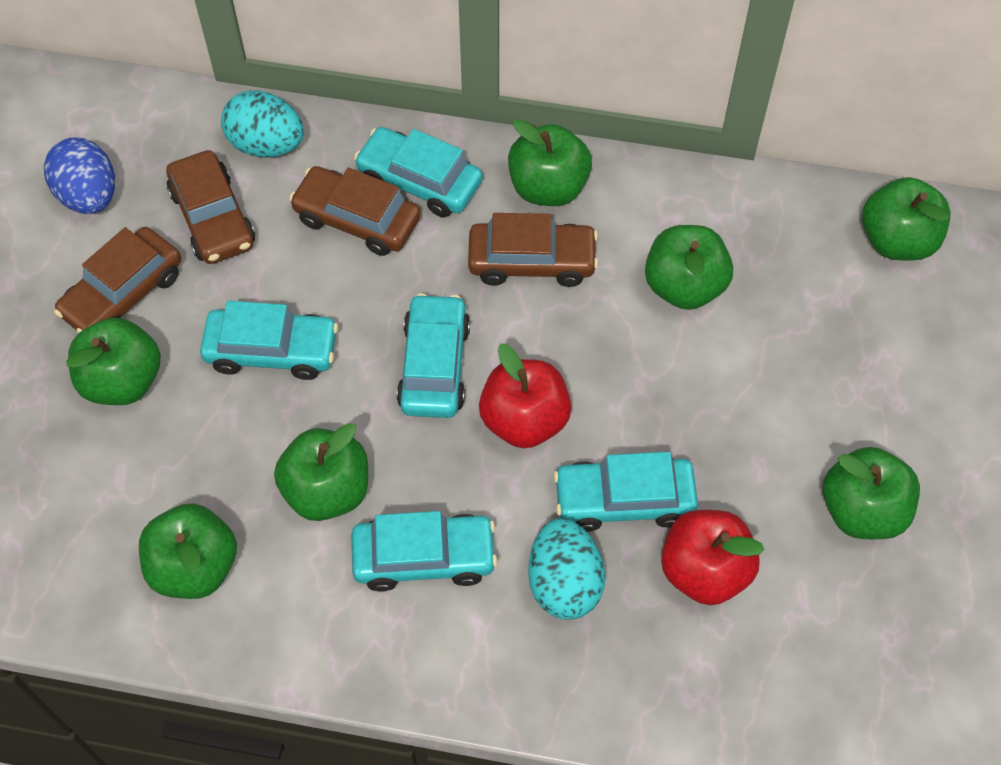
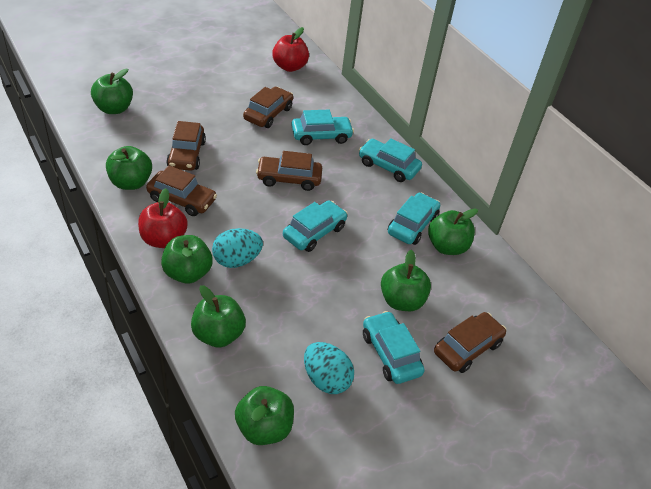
blue egg: 1 -> 0
brown car: 4 -> 5

